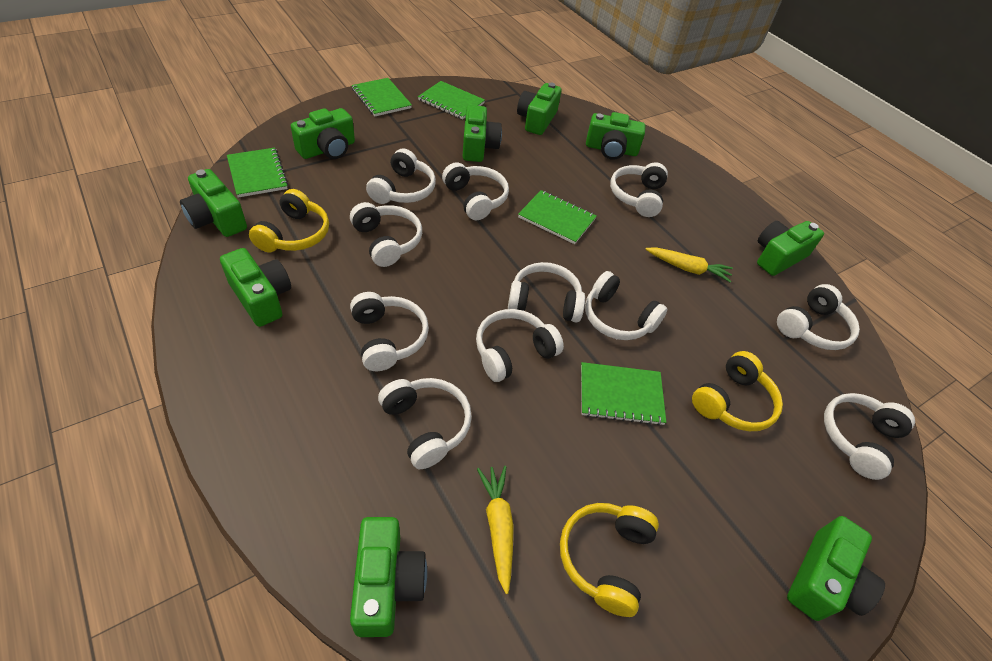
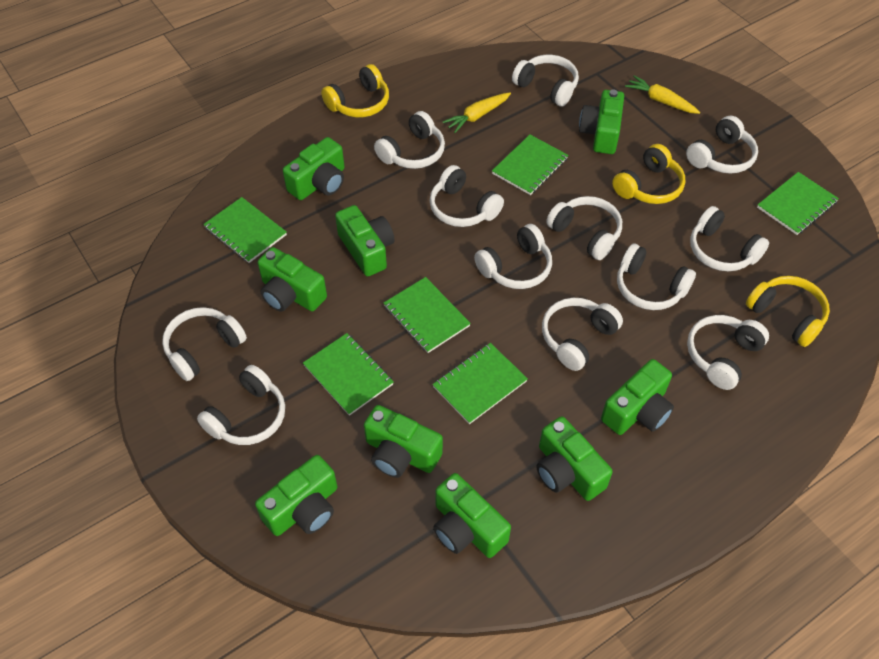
green notebook: 5 -> 6
white headphones: 11 -> 12

